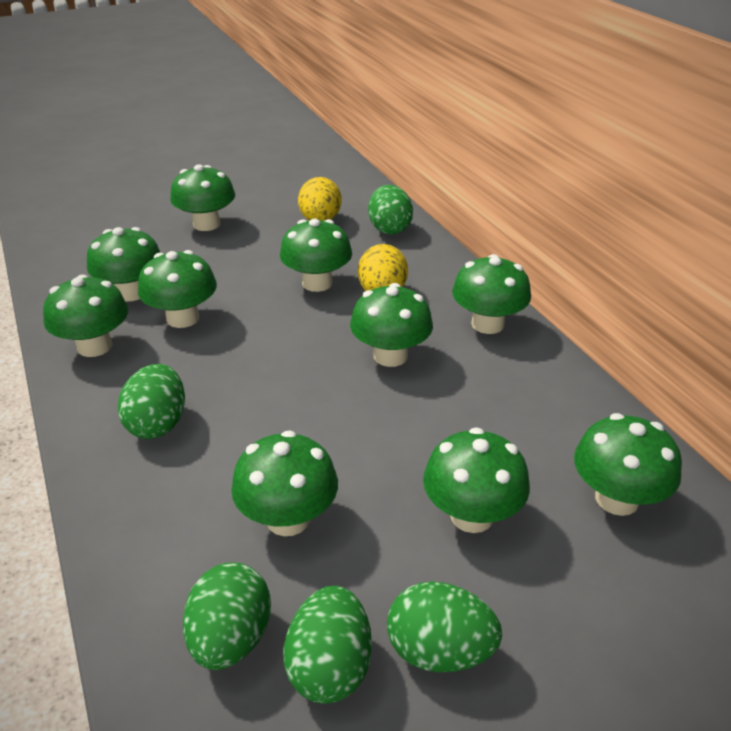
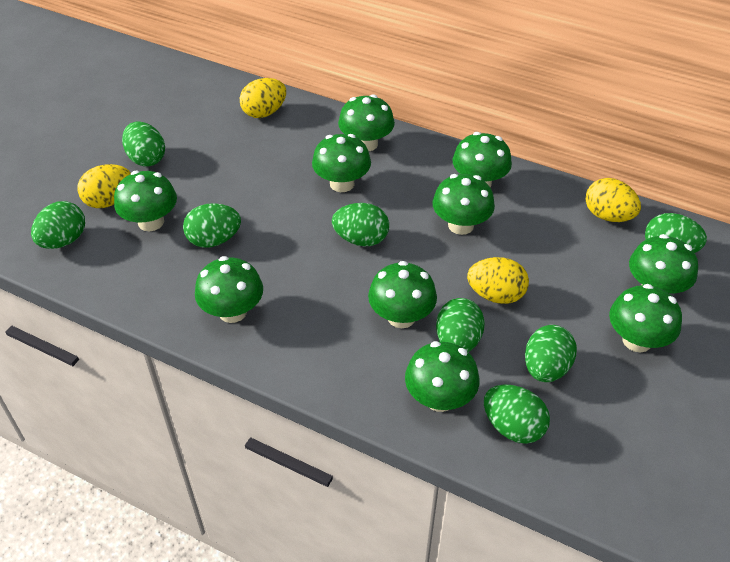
green egg: 5 -> 8
yellow egg: 2 -> 4

